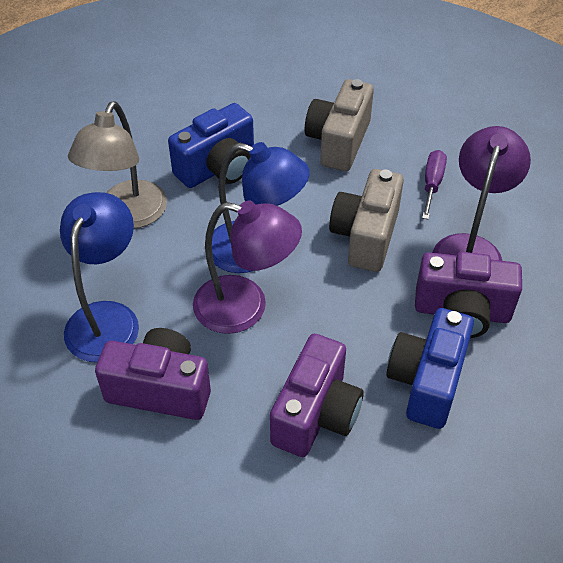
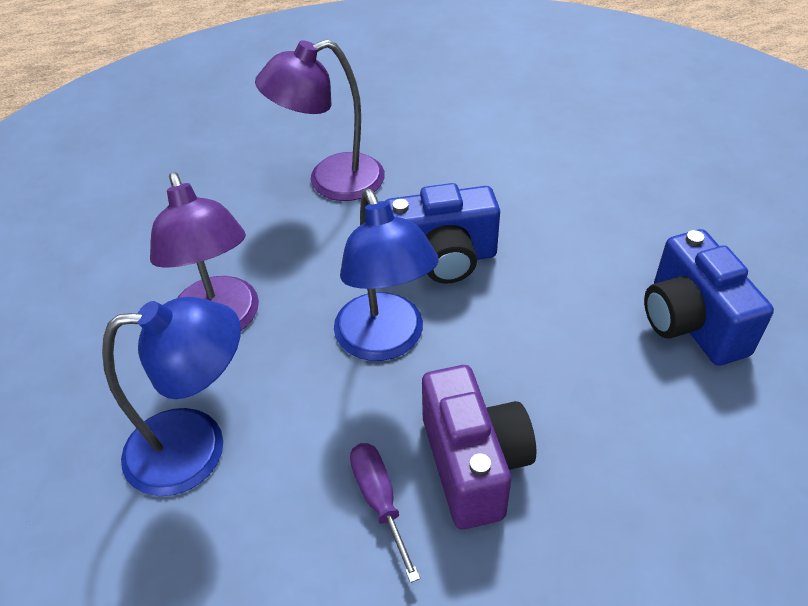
grey camera: 2 -> 0
grey lamp: 1 -> 0
purple camera: 3 -> 1

